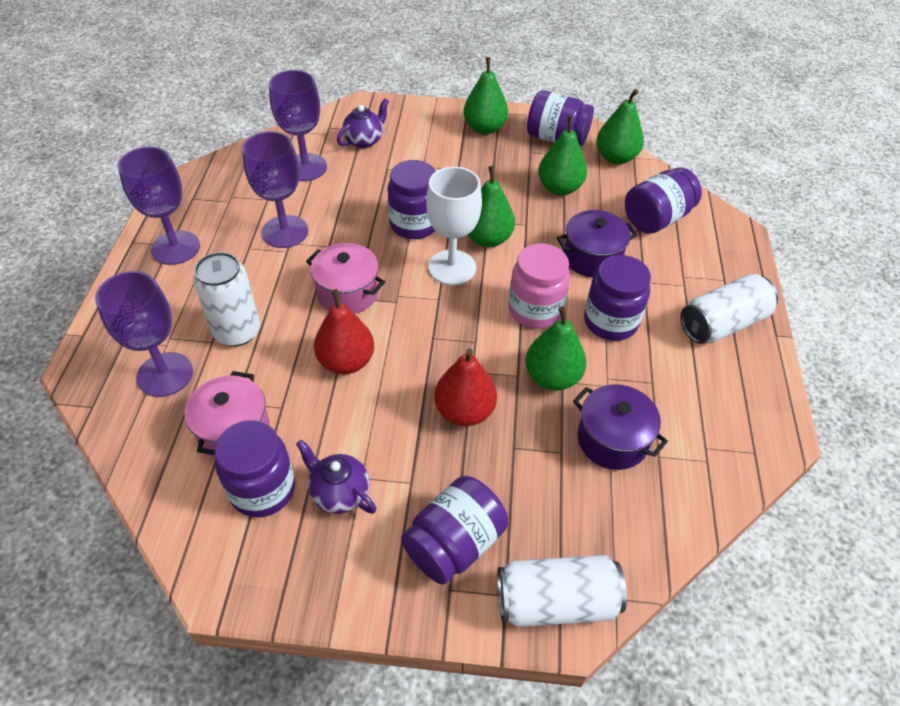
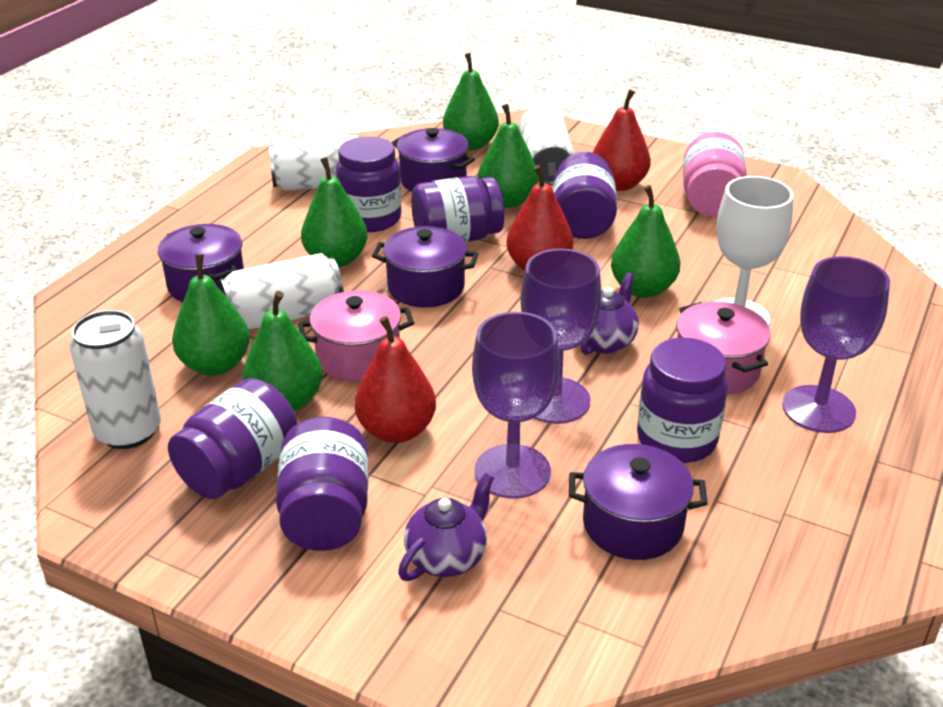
green pear: 5 -> 6
purple goblet: 4 -> 3
purple pot: 2 -> 4
red pear: 2 -> 3
white can: 3 -> 4

